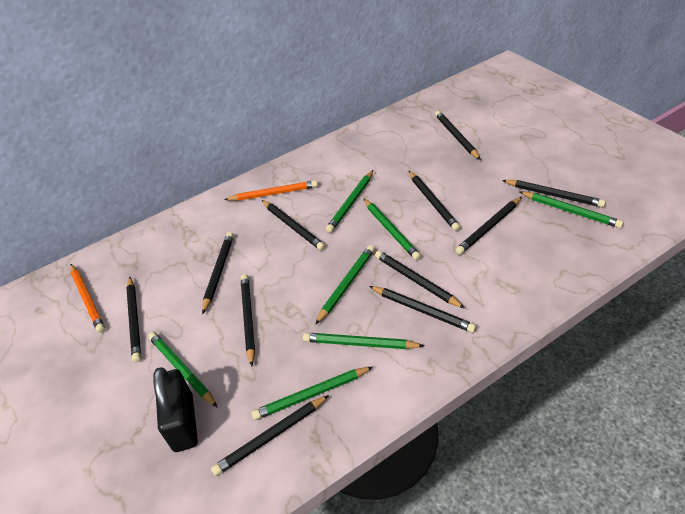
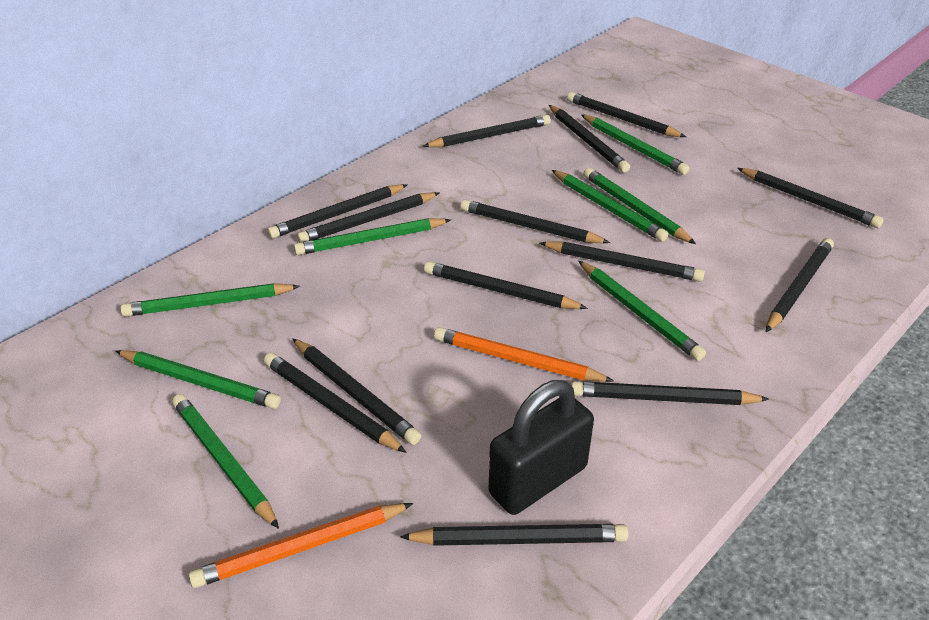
black pencil: 11 -> 14
green pencil: 7 -> 8

